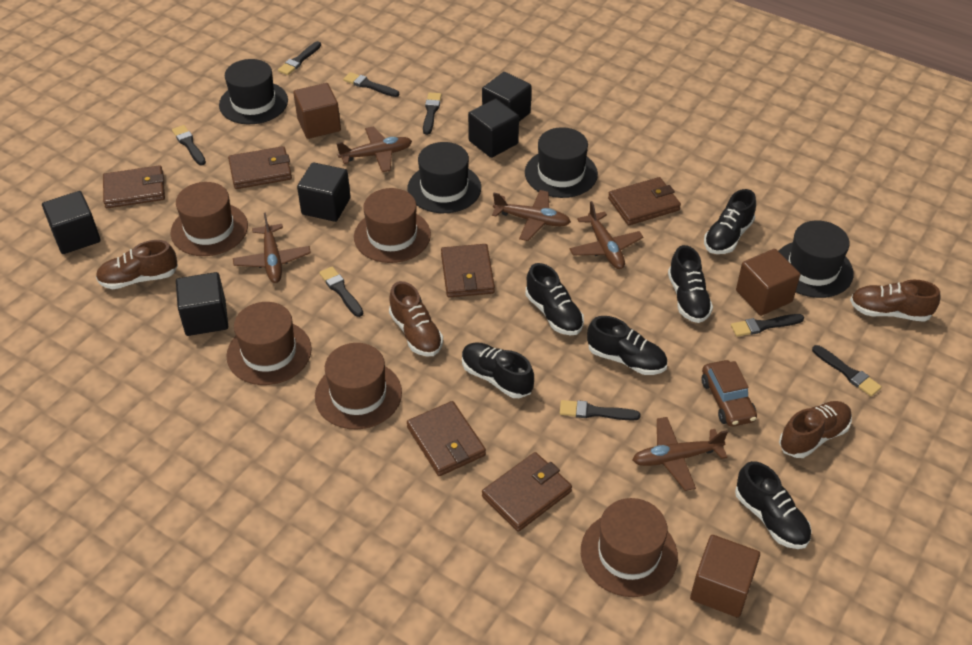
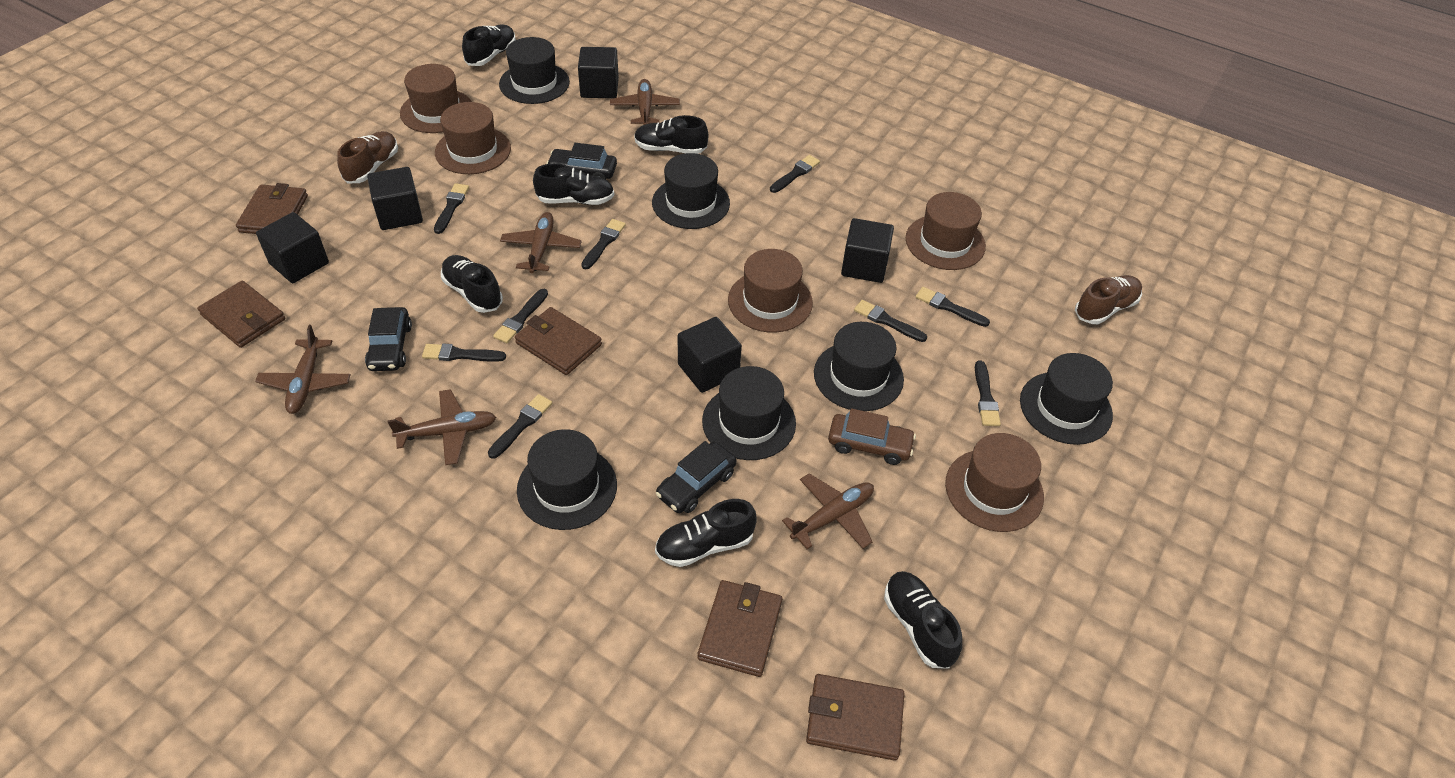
black brush: 8 -> 9
black car: 0 -> 3
black hat: 4 -> 6
brown cube: 3 -> 0
brown shoe: 4 -> 2
brown wallet: 6 -> 5

